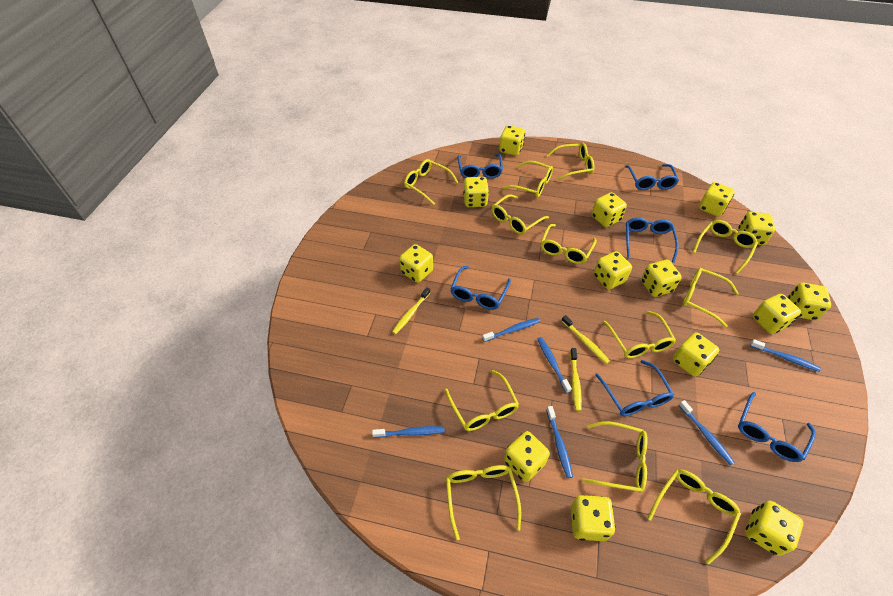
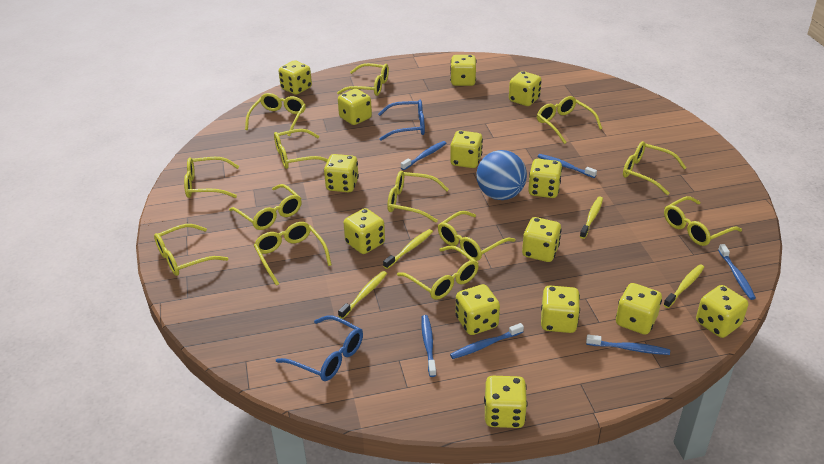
blue ball: 0 -> 1
blue glasses: 6 -> 2
yellow glasses: 12 -> 13
yellow toothbrush: 3 -> 4

